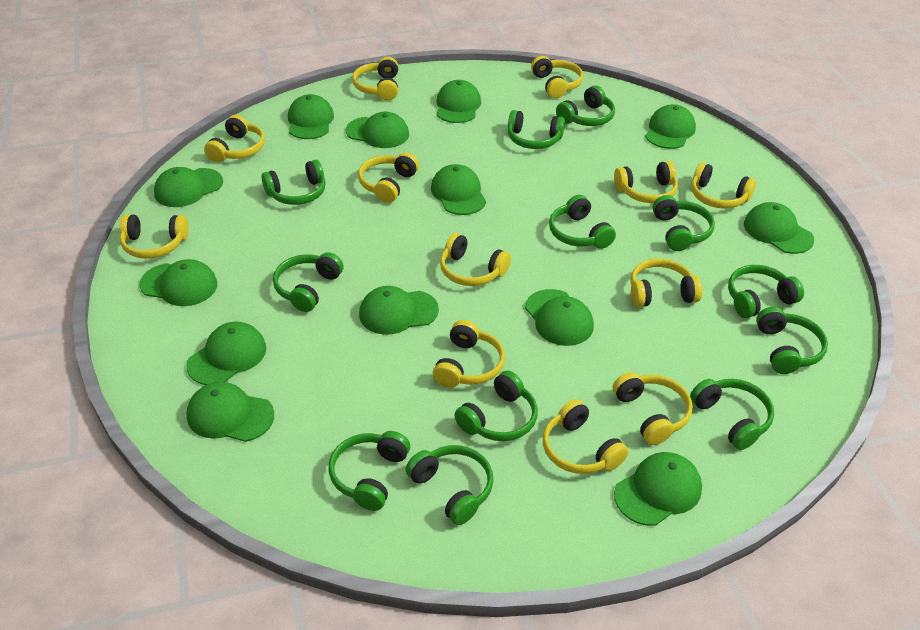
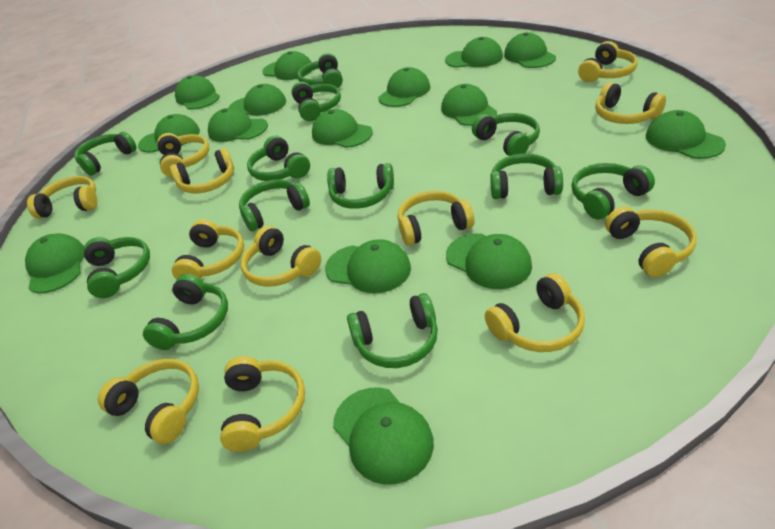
green cap: 13 -> 15

